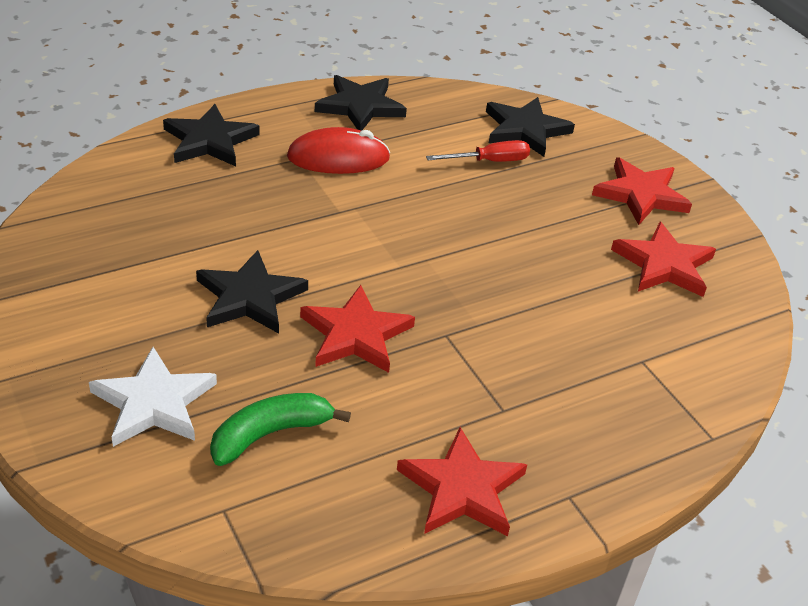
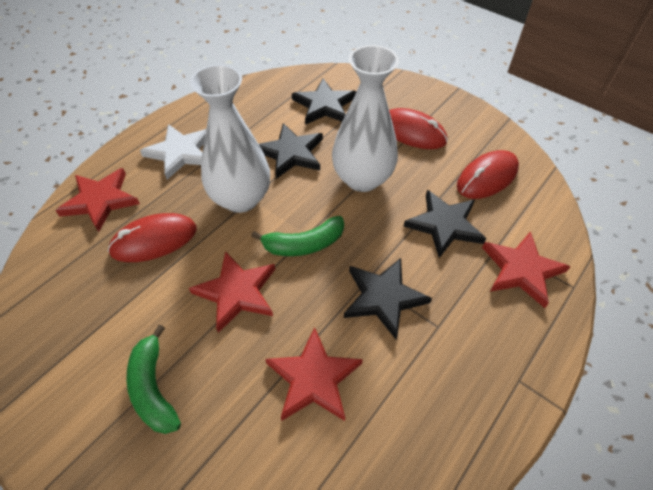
green banana: 1 -> 2
red mouse: 1 -> 3
red screwdriver: 1 -> 0
white vase: 0 -> 2

